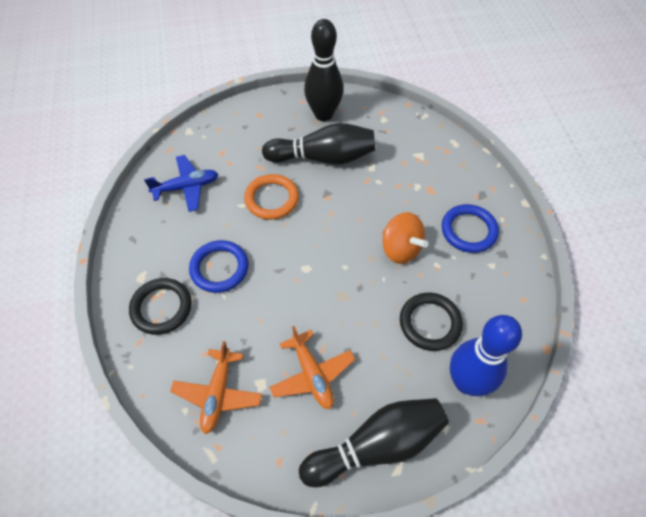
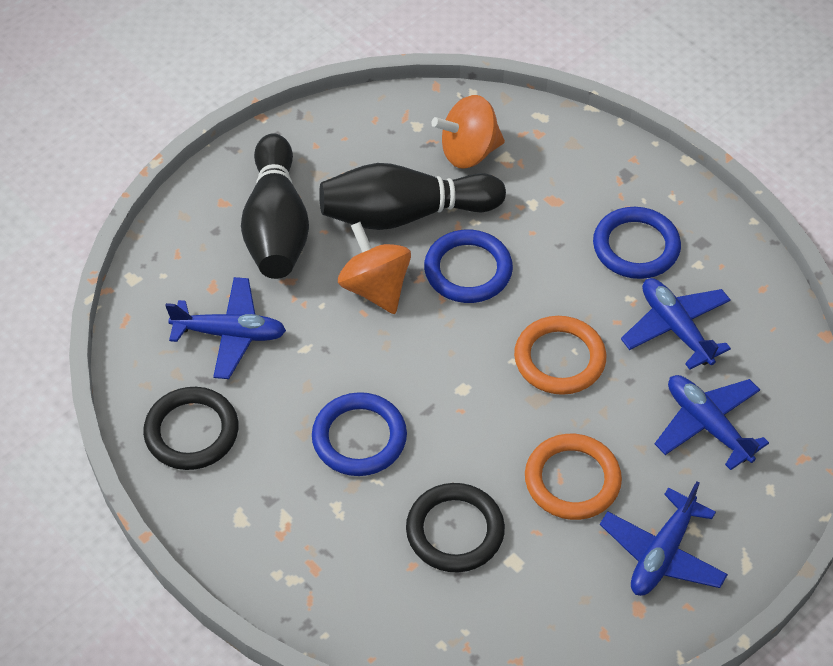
black bowling pin: 3 -> 2
blue bowling pin: 1 -> 0
blue plane: 1 -> 4
blue ring: 2 -> 3
orange plane: 2 -> 0
orange ring: 1 -> 2
orange spinning top: 1 -> 2

